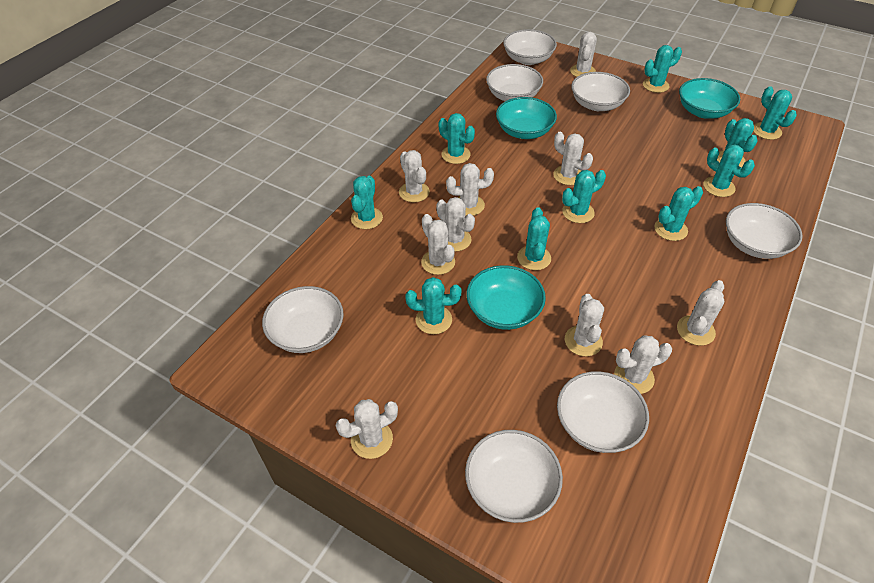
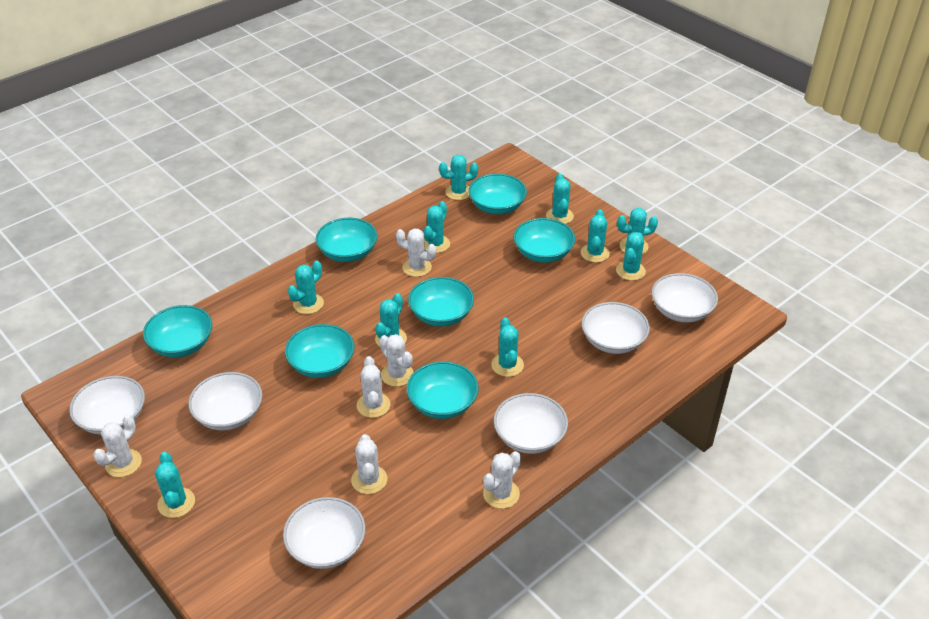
turquoise bowl: 3 -> 7
white bowl: 7 -> 6
white cactus: 10 -> 6

